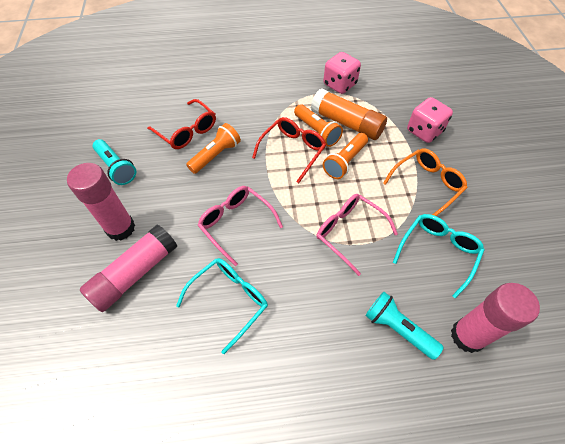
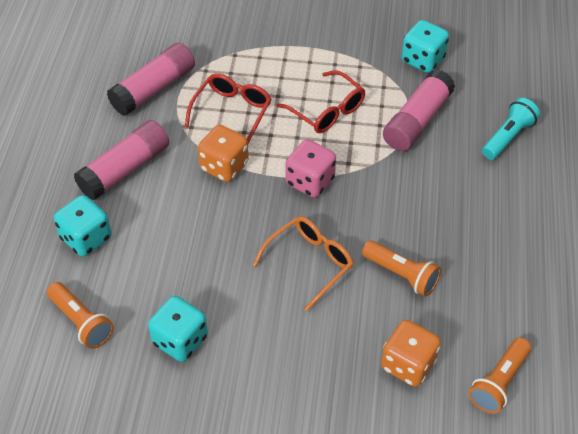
orange dice: 0 -> 2
orange glue stick: 1 -> 0
pink dice: 2 -> 1
pink glasses: 2 -> 0
turquoise dice: 0 -> 3
turquoise flashlight: 2 -> 1
turquoise glasses: 2 -> 0

